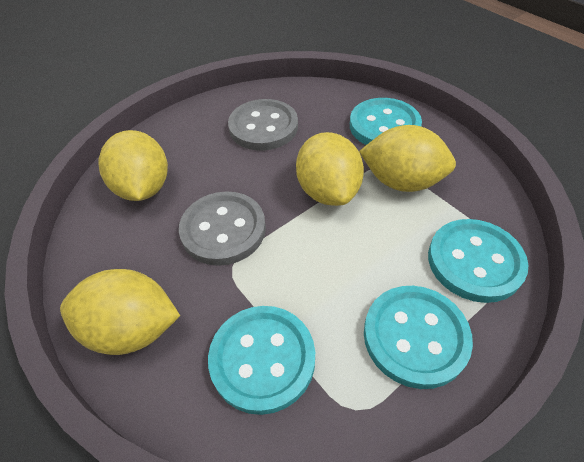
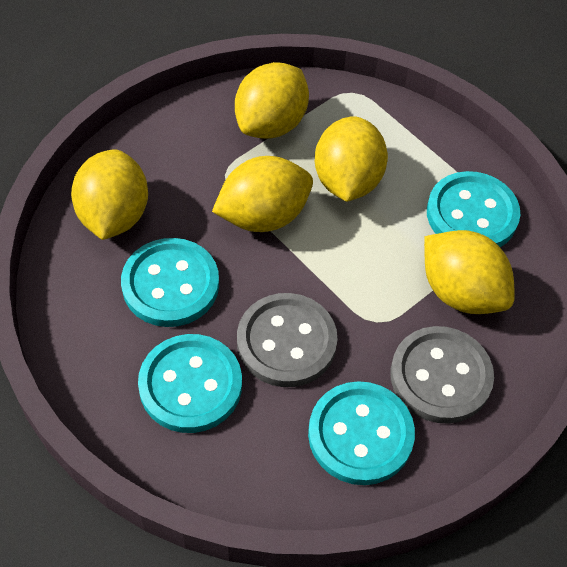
yellow lemon: 4 -> 5

